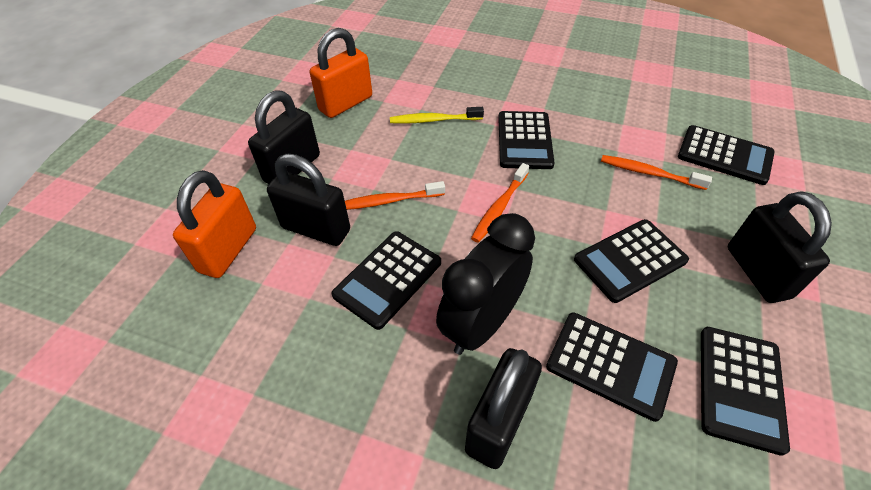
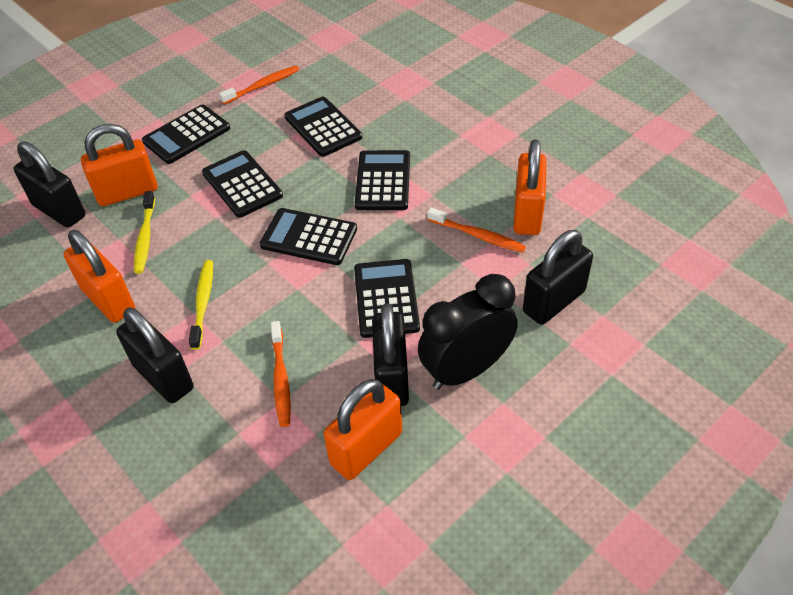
orange padlock: 2 -> 4
yellow toothbrush: 1 -> 2

